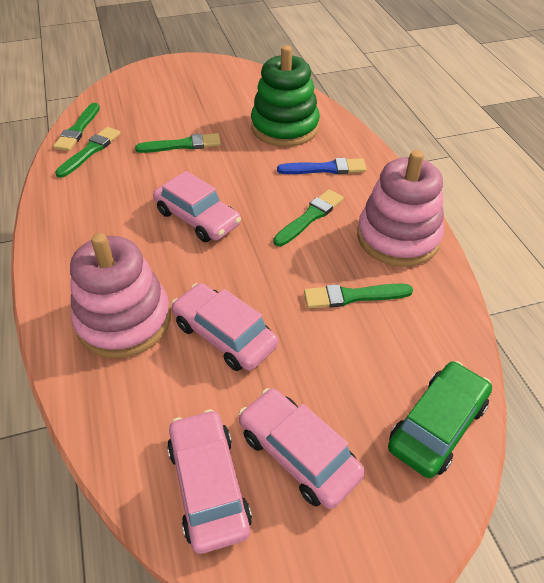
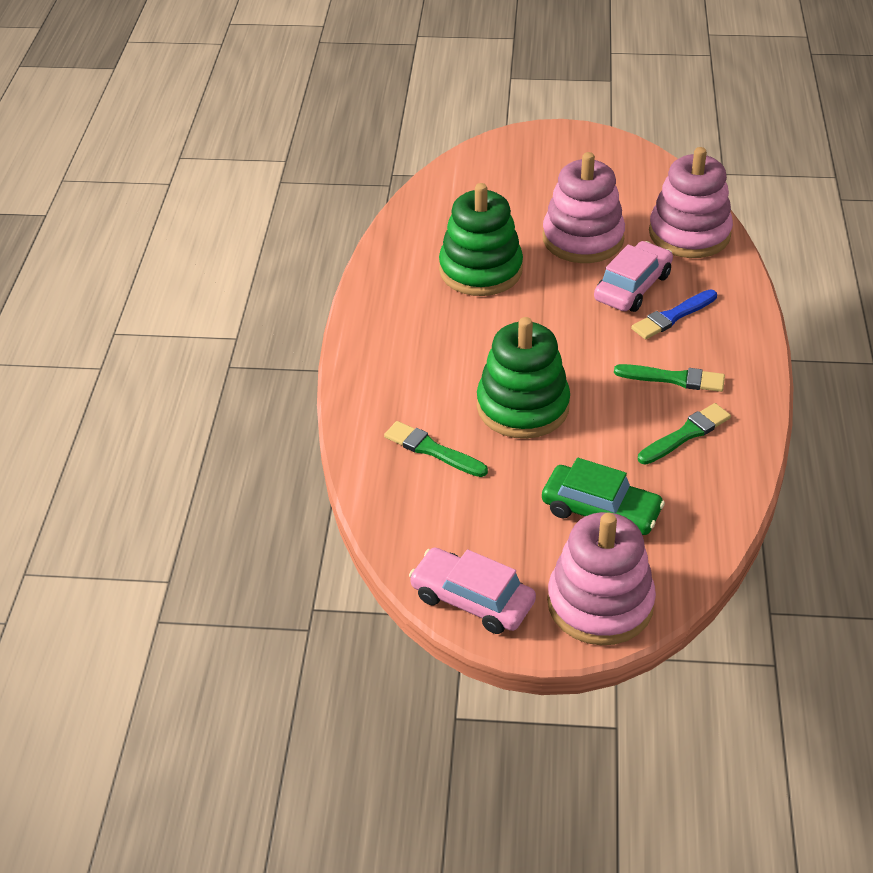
green brush: 5 -> 3
green stacking toy: 1 -> 2
pink car: 4 -> 2
pink stacking toy: 2 -> 3

